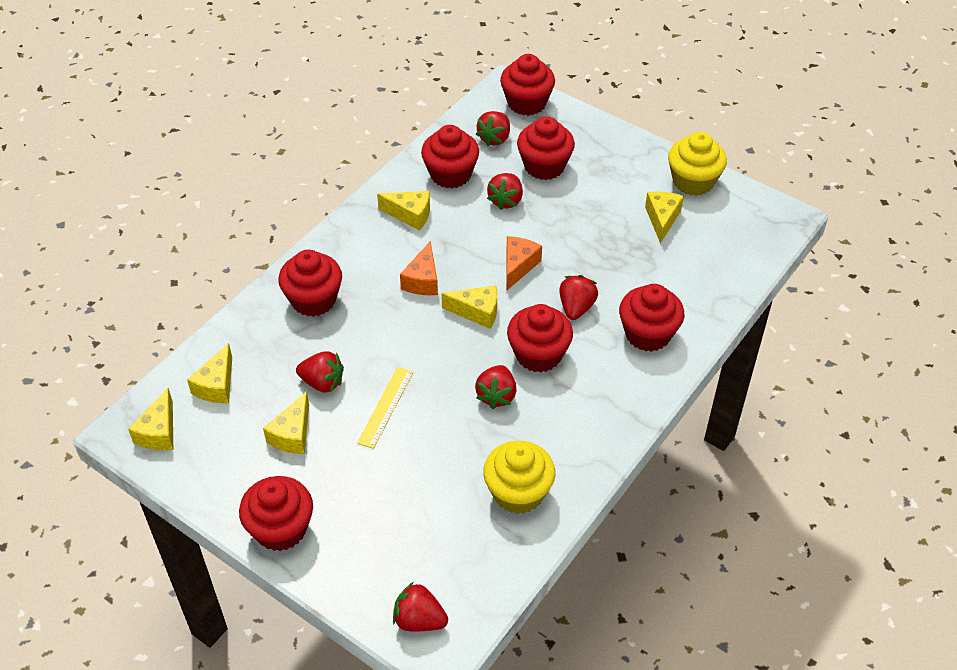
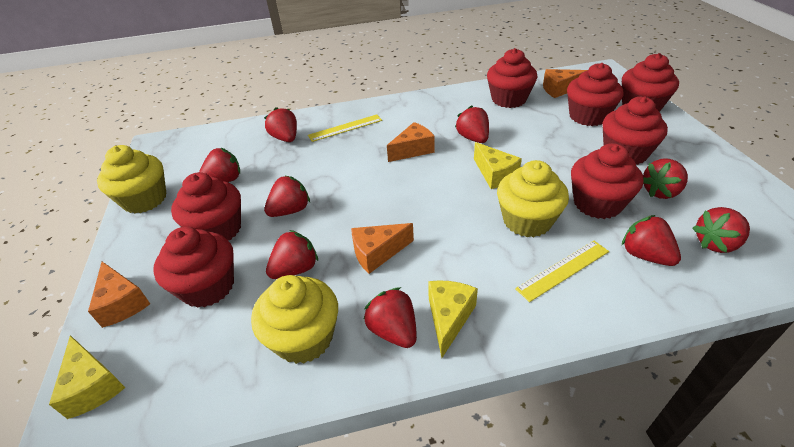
orange cheese: 2 -> 4
red strawberry: 6 -> 9
yellow cheese: 6 -> 3
yellow cupcake: 2 -> 3
yellow ruler: 1 -> 2

